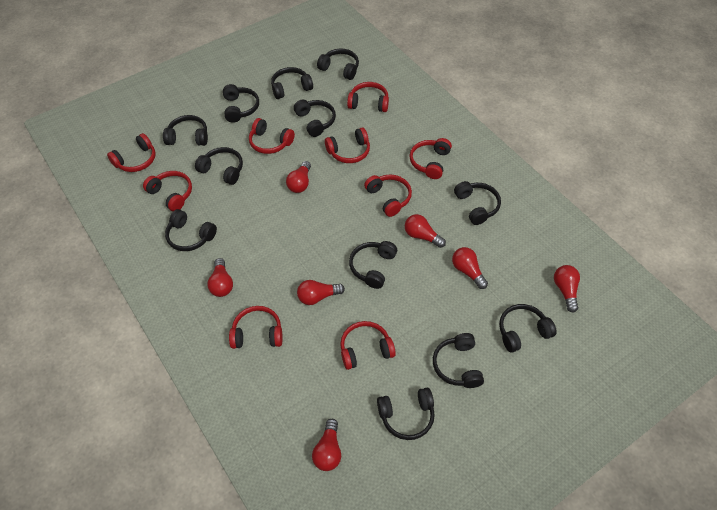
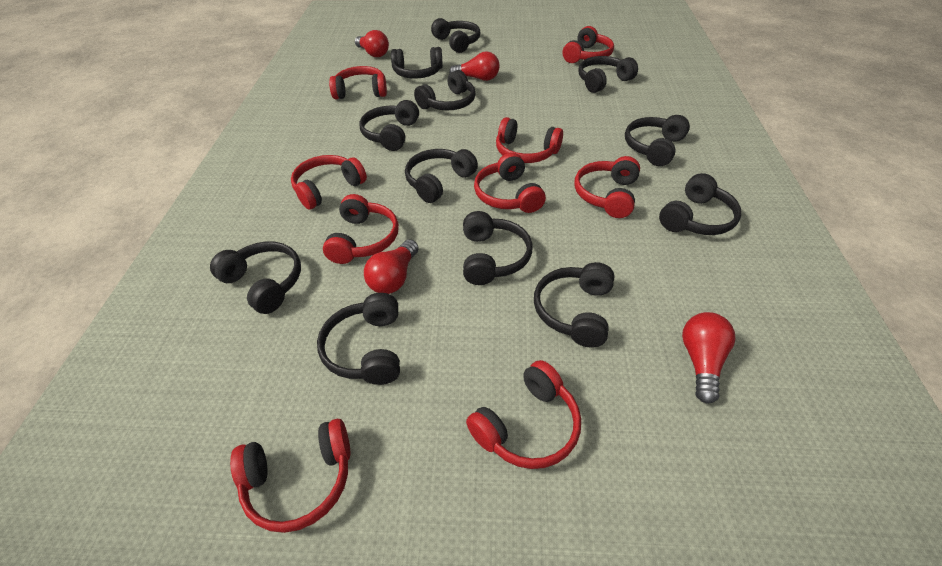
red light bulb: 7 -> 4

